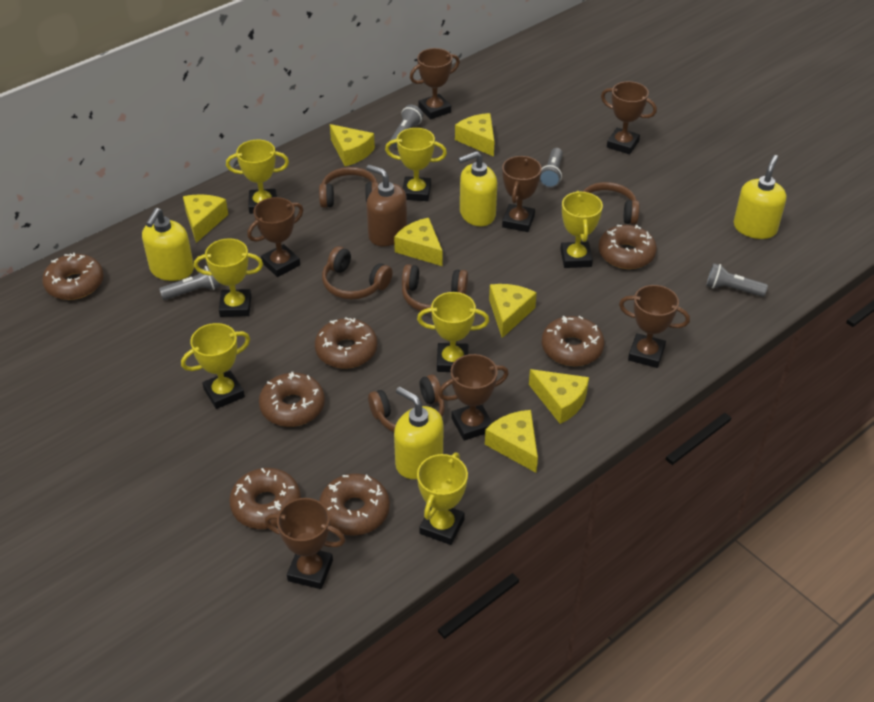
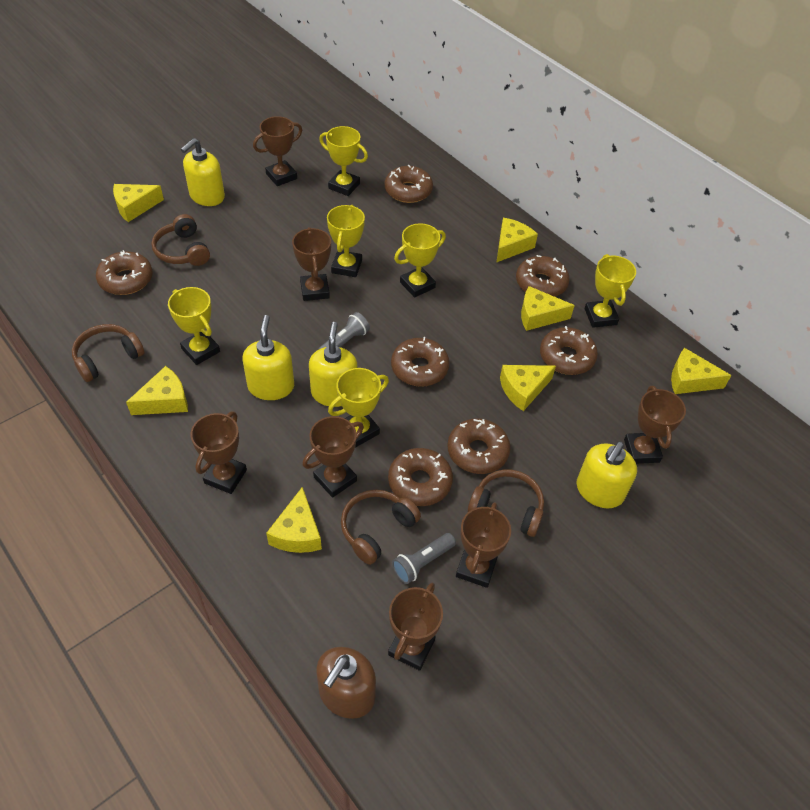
brown headphones: 5 -> 4
grey flashlight: 4 -> 2
yellow trophy: 7 -> 6

